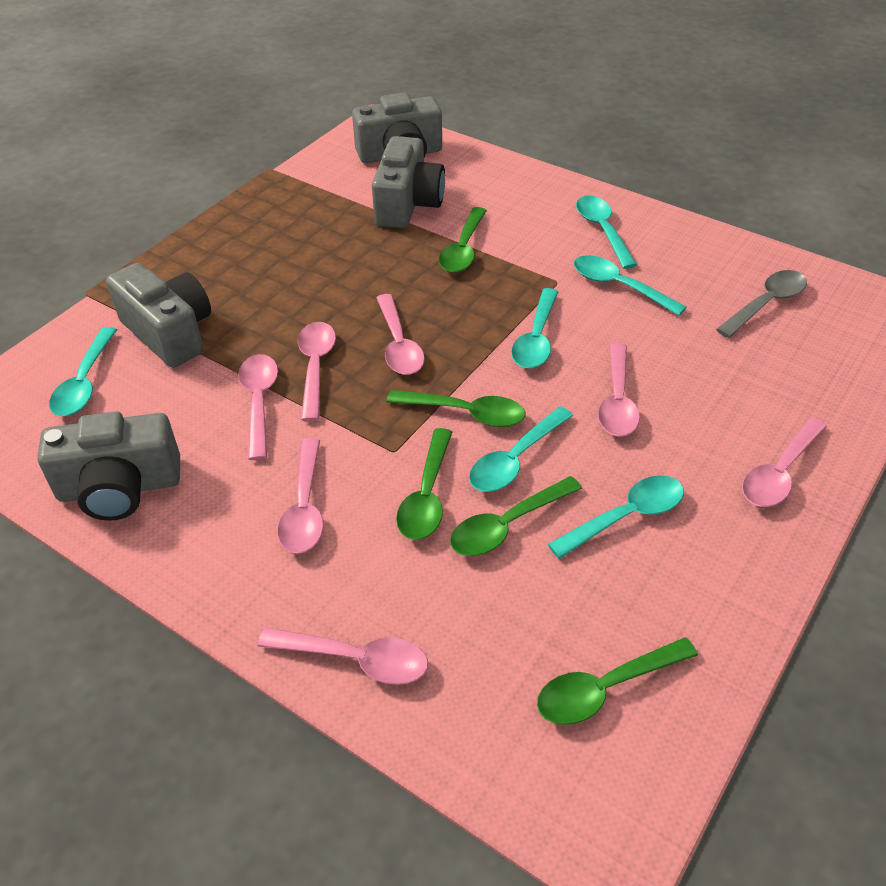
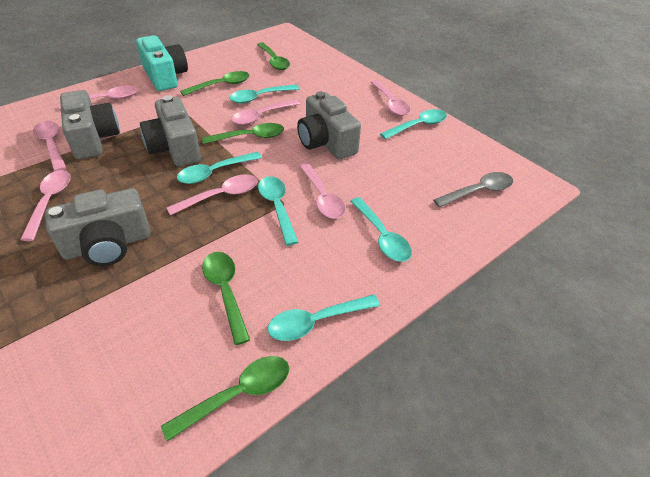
turquoise camera: 0 -> 1

